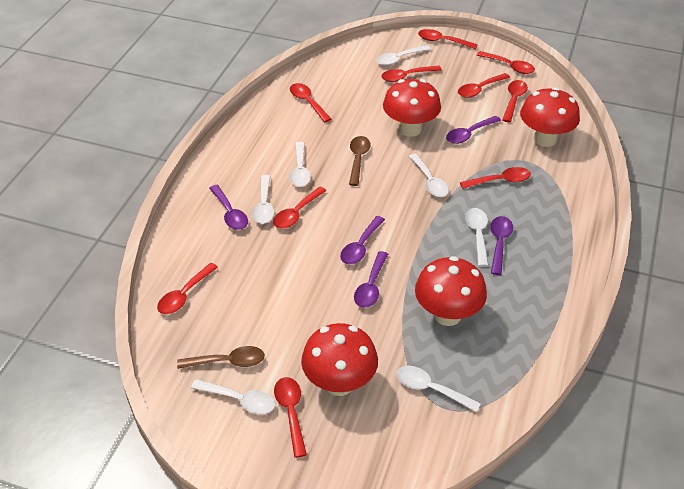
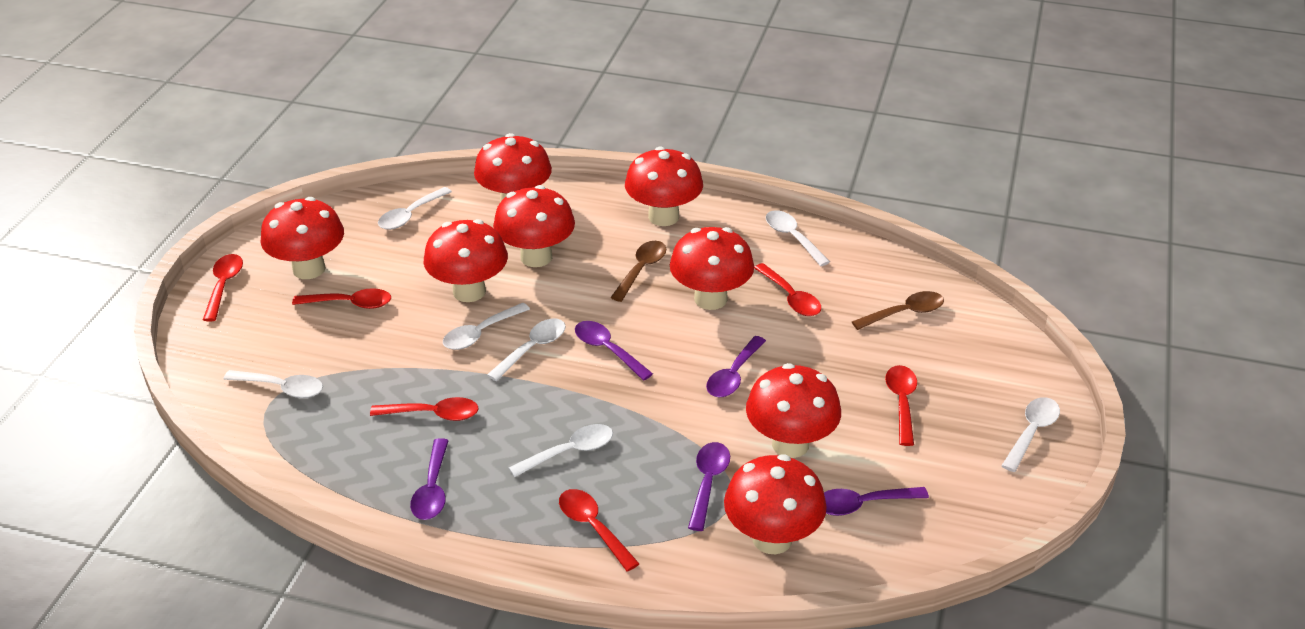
red mushroom: 4 -> 8
red spoon: 10 -> 6

